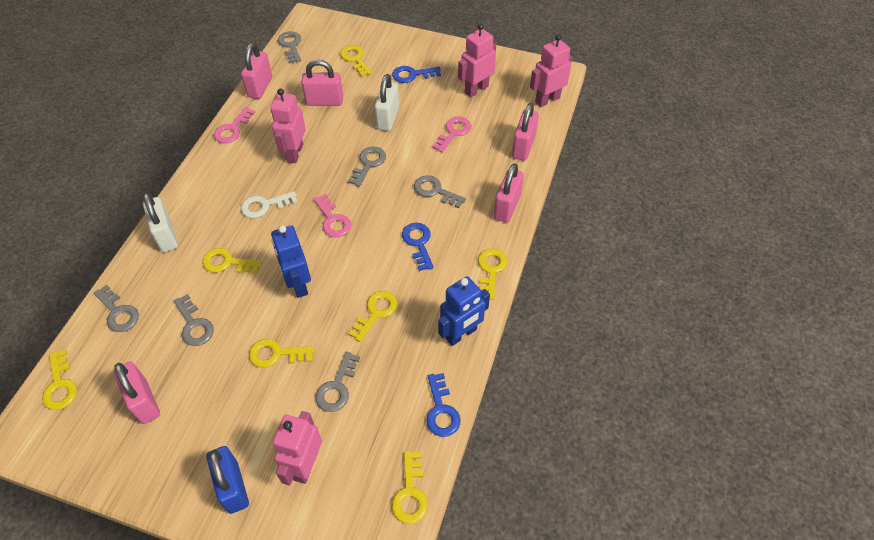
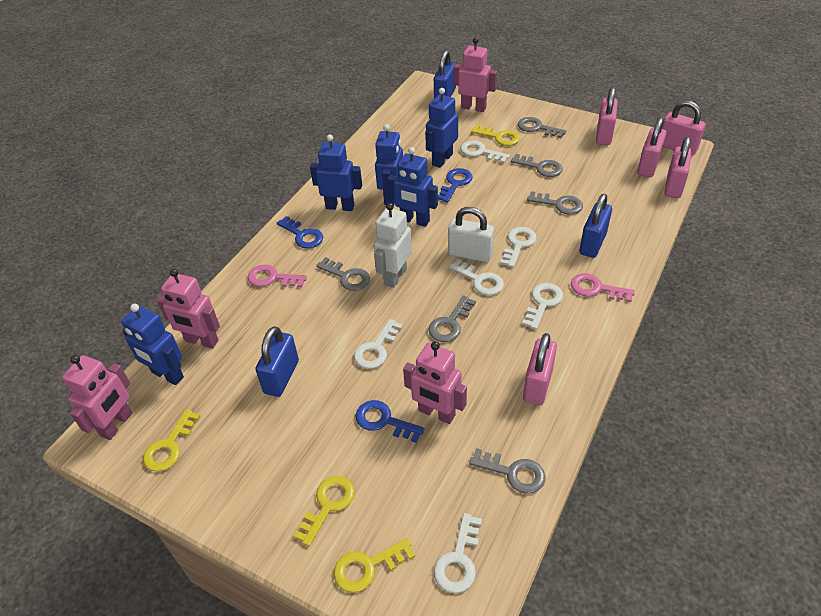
blue padlock: 1 -> 3
blue robot: 2 -> 5
pink key: 3 -> 2
white key: 1 -> 6
white padlock: 2 -> 1
white robot: 0 -> 1
yellow key: 7 -> 4

